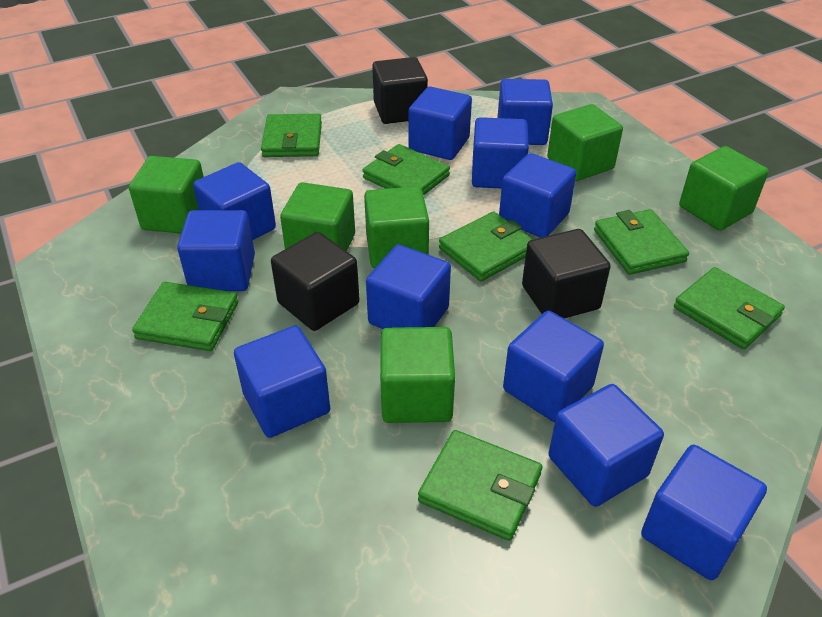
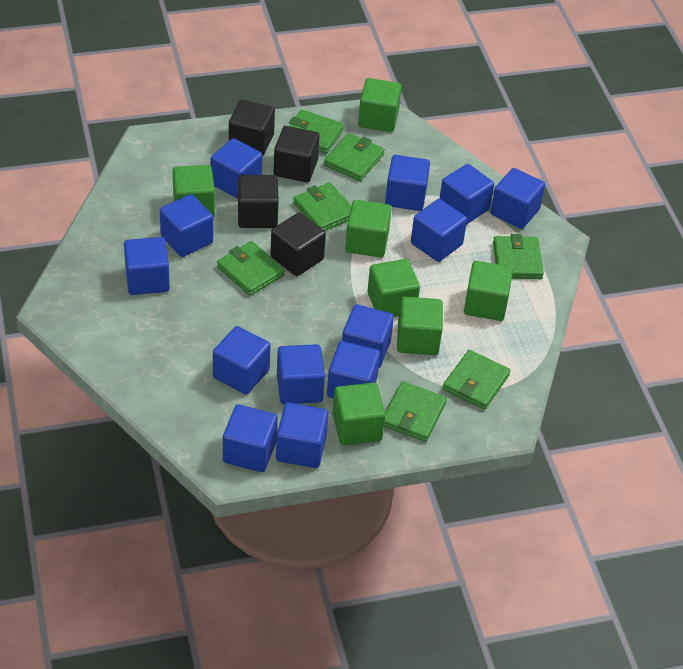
black cube: 3 -> 4
blue cube: 11 -> 13
green cube: 6 -> 7

